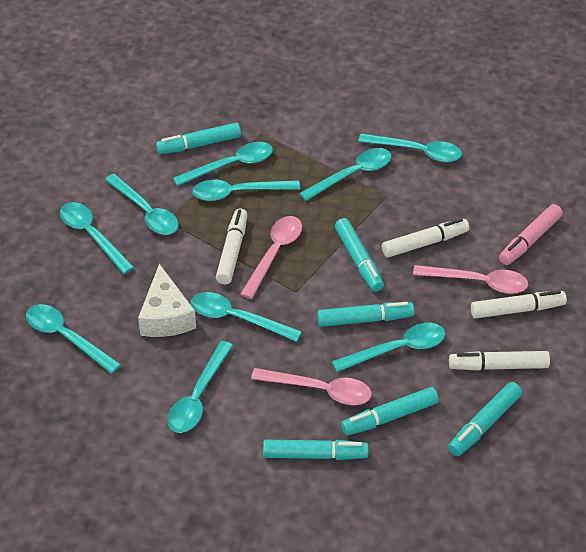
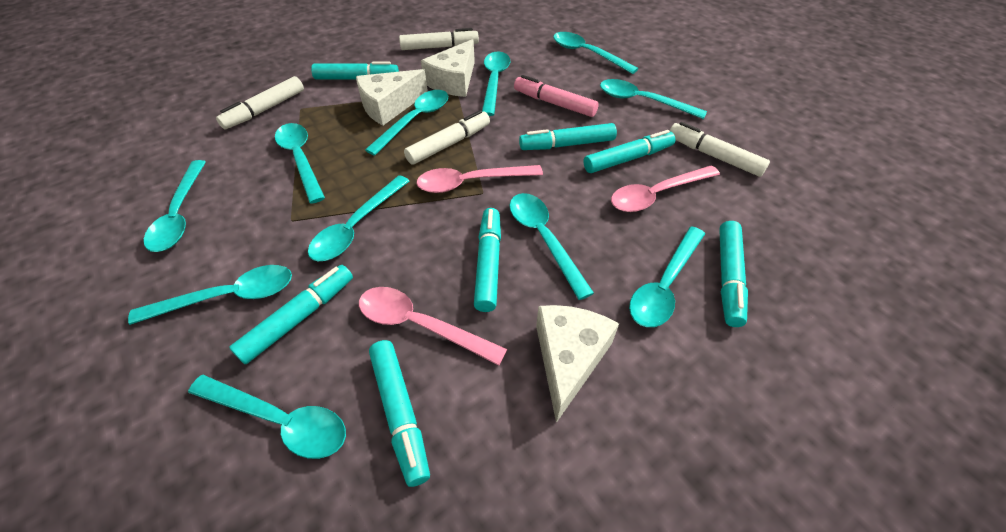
turquoise marker: 6 -> 7
turquoise spoon: 10 -> 11
white cheese: 1 -> 3

